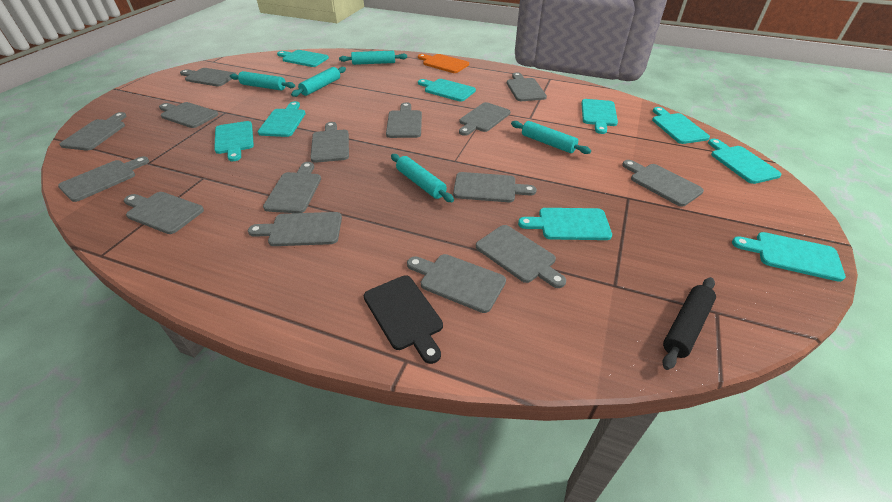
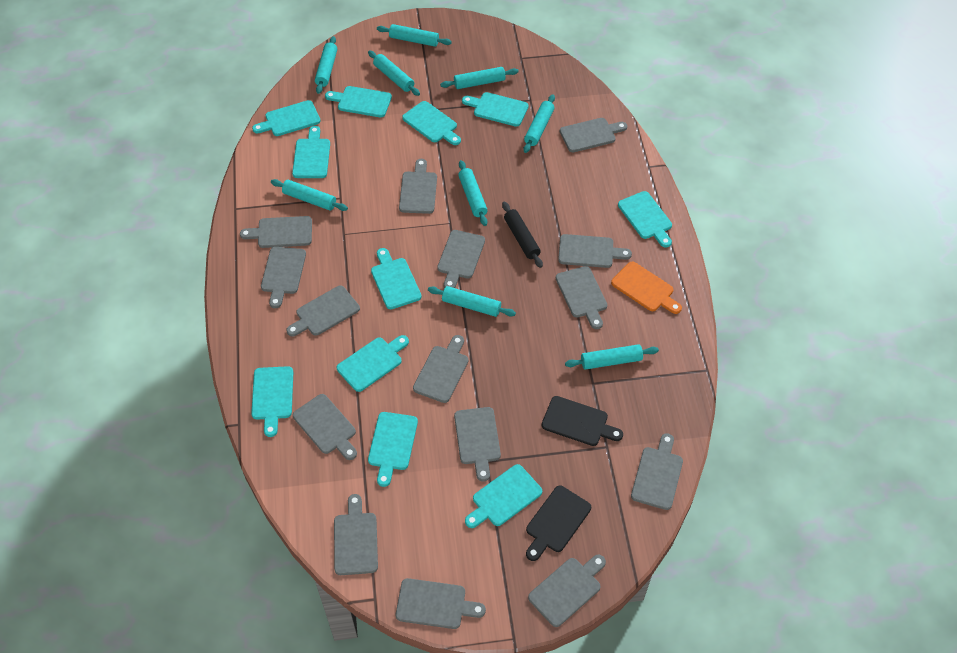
black cutting board: 1 -> 2
turquoise cutting board: 9 -> 11
turquoise rolling pin: 5 -> 9

